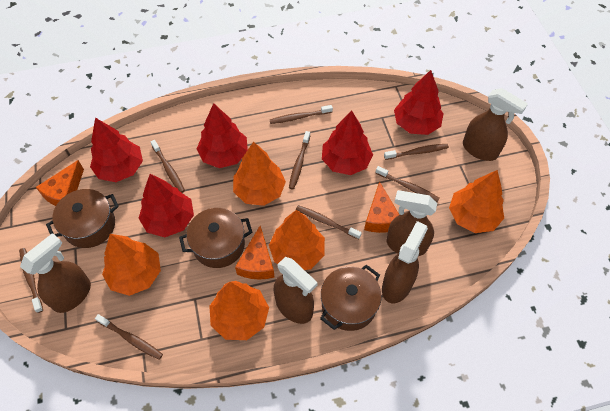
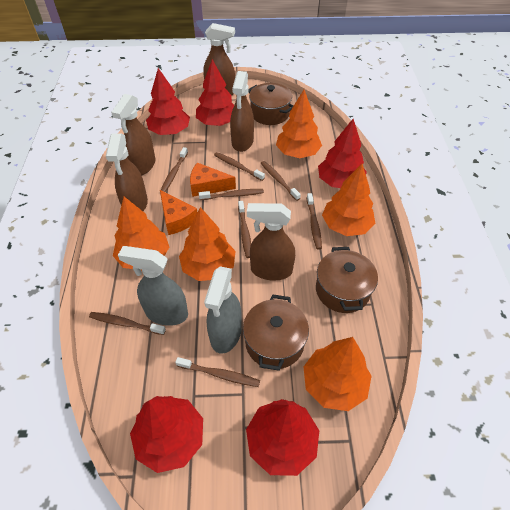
grey spray bottle: 0 -> 2
orange cheese: 3 -> 2

